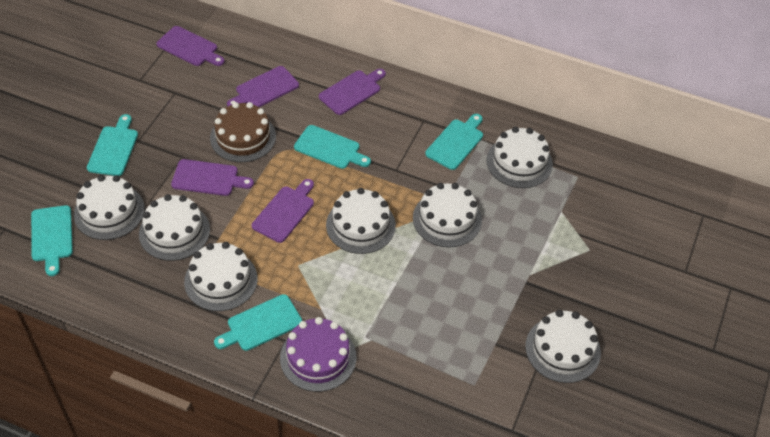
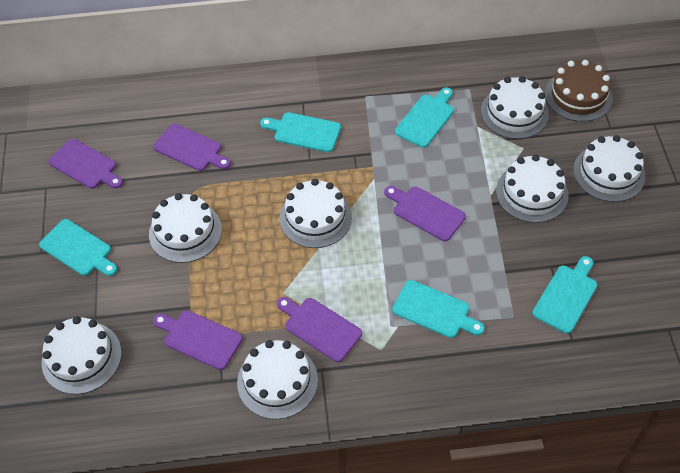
purple cake: 1 -> 0

